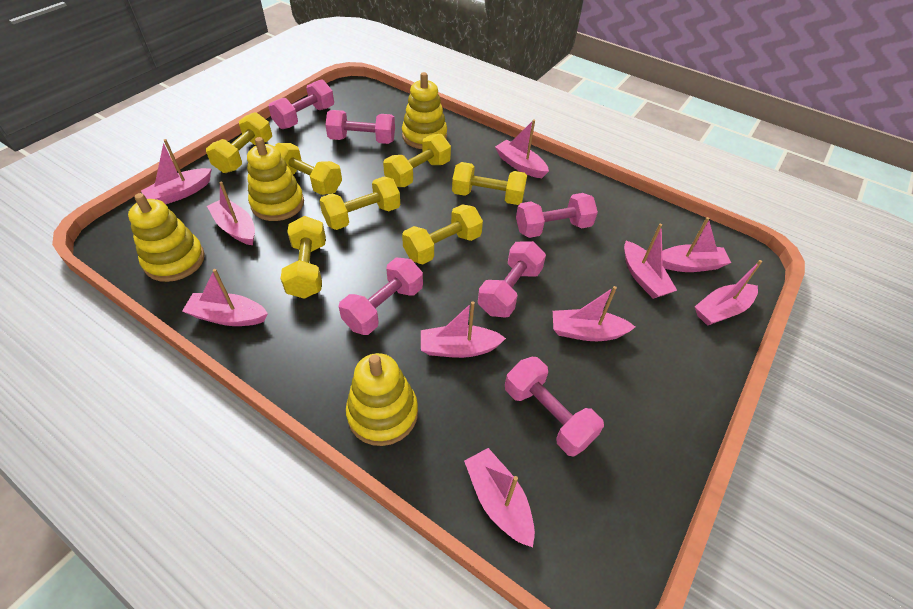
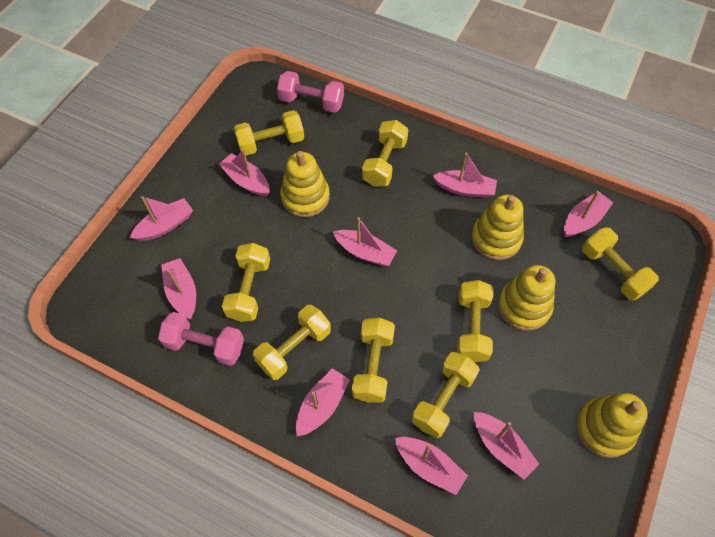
pink boat: 10 -> 9
pink dumbbell: 6 -> 2
yellow dumbbell: 7 -> 8

